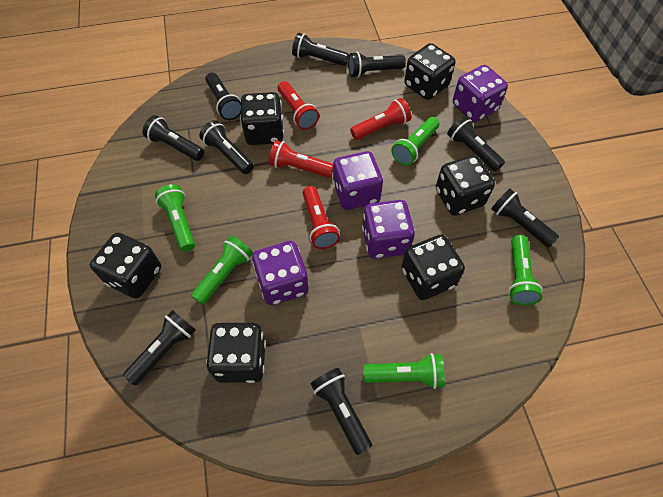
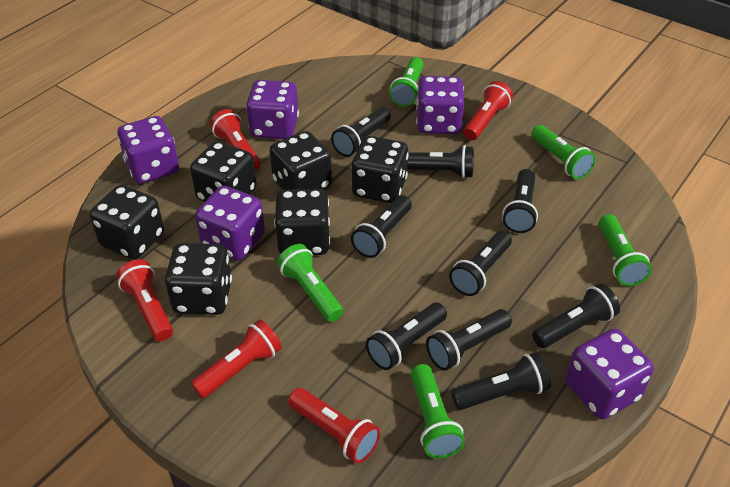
purple dice: 4 -> 5
red flashlight: 4 -> 5

